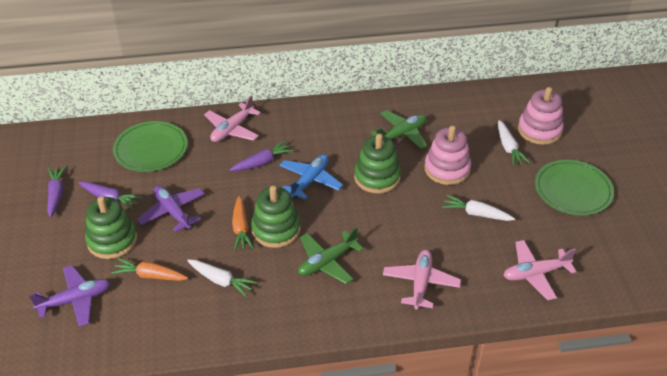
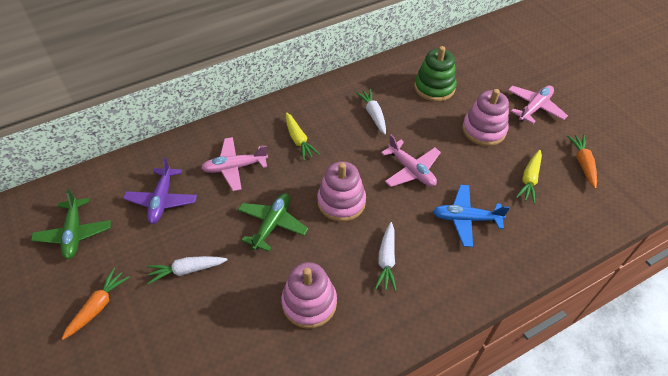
green plate: 2 -> 0
green stacking toy: 3 -> 1
pink stacking toy: 2 -> 3
purple carrot: 3 -> 0
purple plane: 2 -> 1
yellow carrot: 0 -> 2

